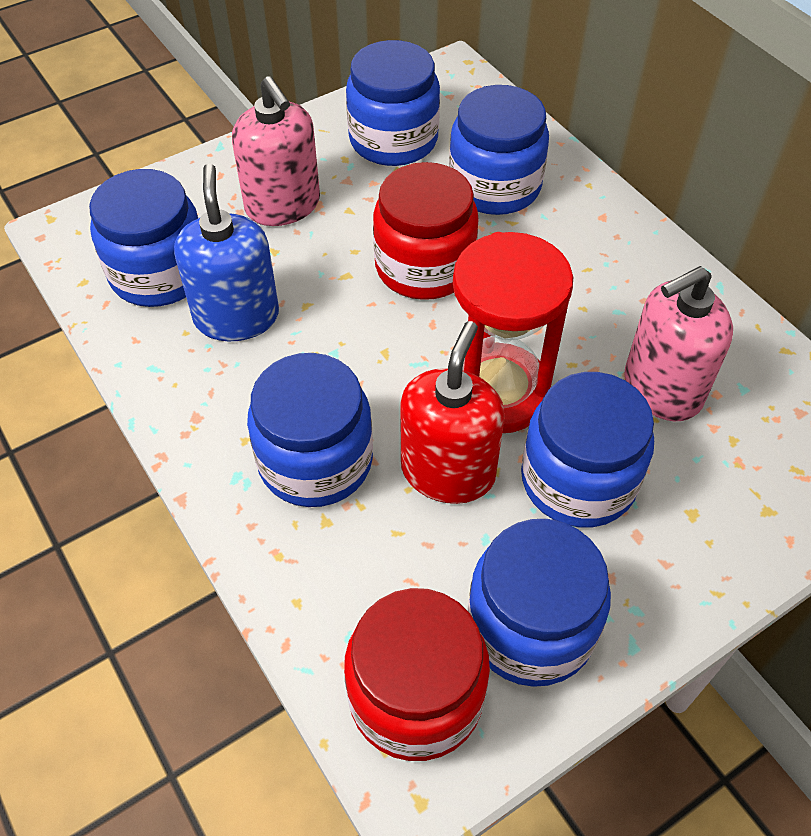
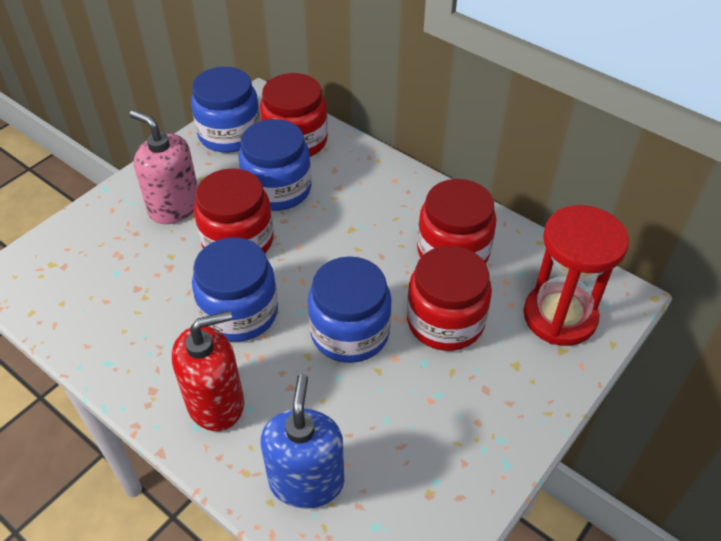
blue jar: 6 -> 4
pink soap dispenser: 2 -> 1
red jar: 2 -> 4

